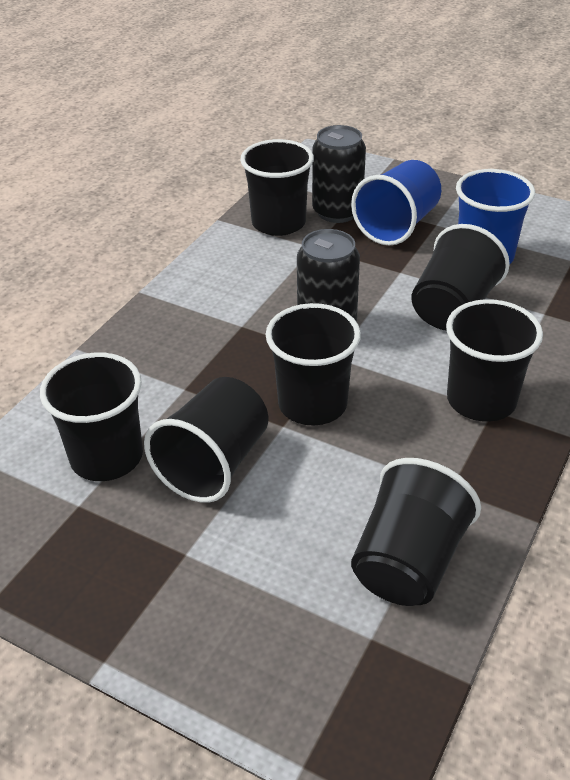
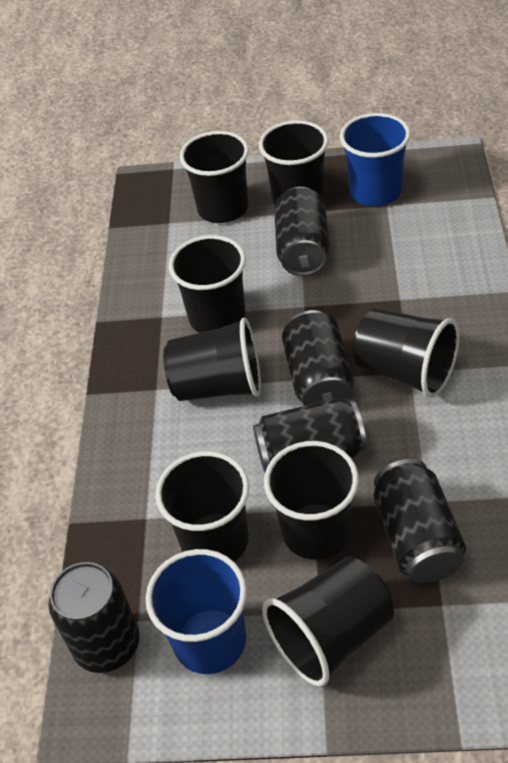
black can: 2 -> 5
black cup: 7 -> 8

